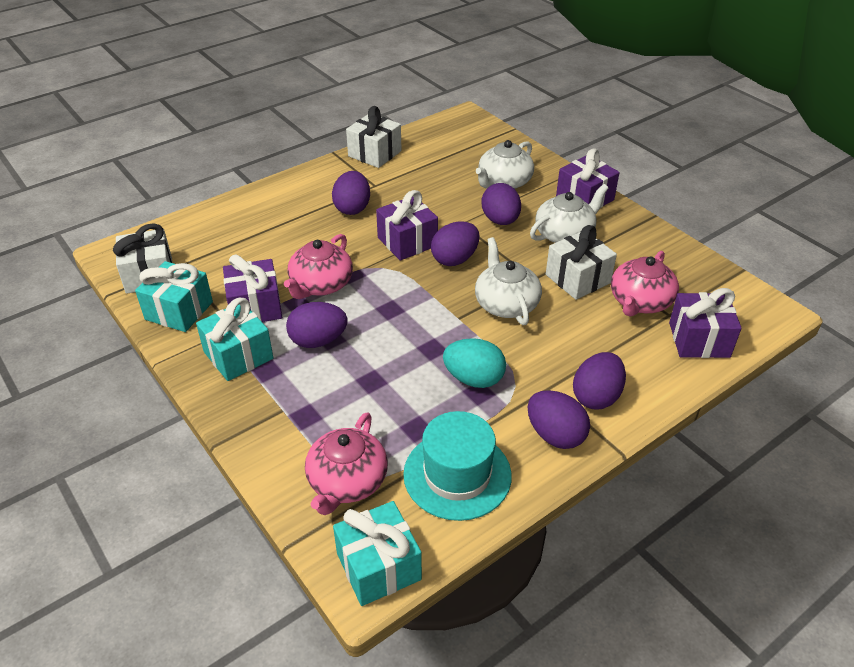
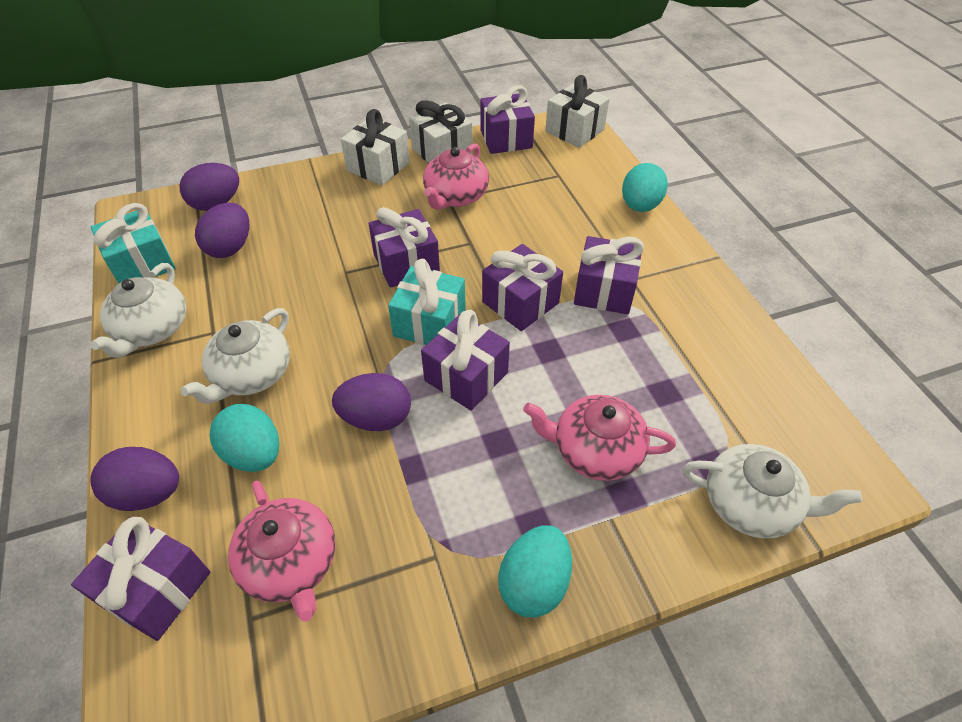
purple egg: 6 -> 4
purple gift: 4 -> 6
turquoise egg: 1 -> 3
turquoise gift: 3 -> 2
turquoise hat: 1 -> 0

